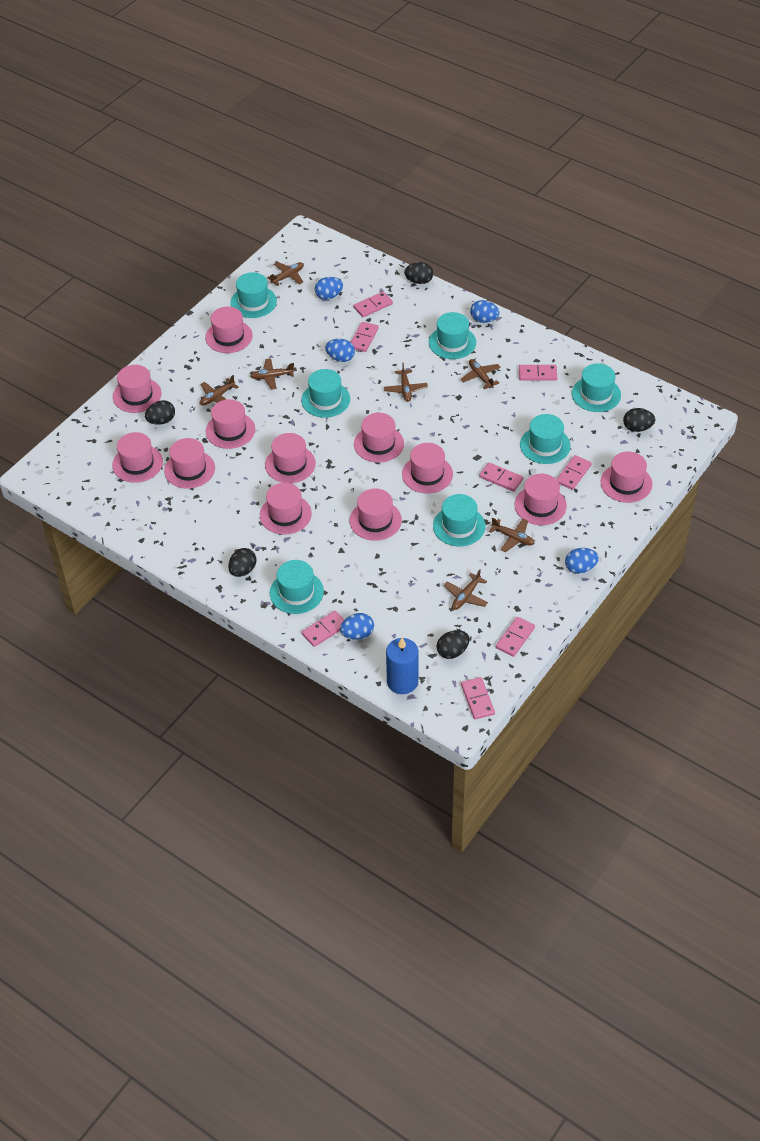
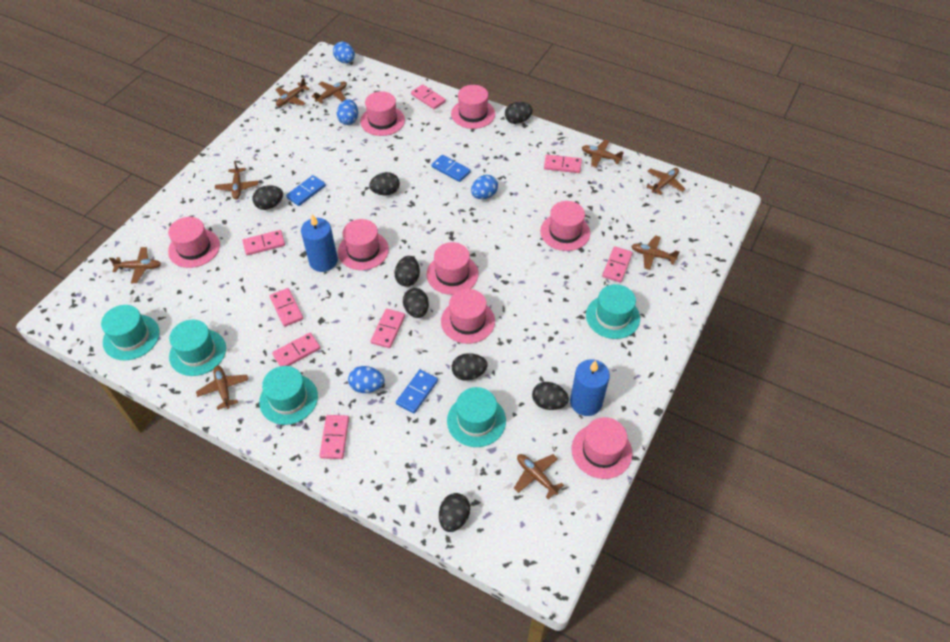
black egg: 5 -> 8
blue candle: 1 -> 2
blue domino: 0 -> 3
blue egg: 5 -> 4
brown plane: 7 -> 9
pink hat: 12 -> 8
turquoise hat: 7 -> 5

